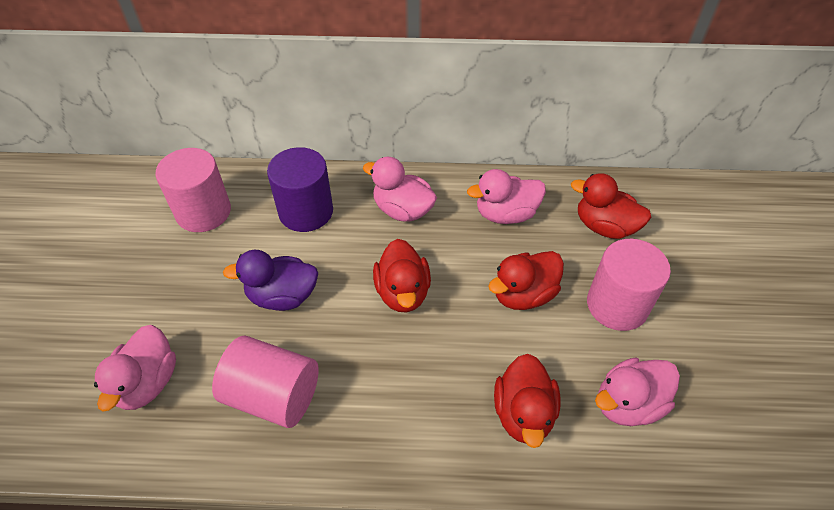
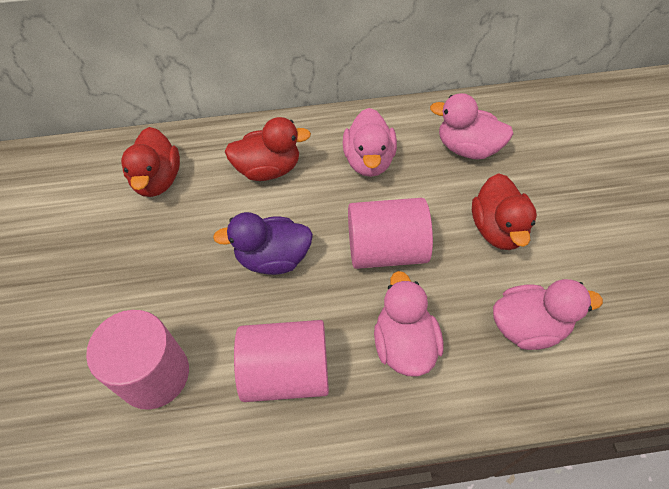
purple cylinder: 1 -> 0
red duck: 4 -> 3

